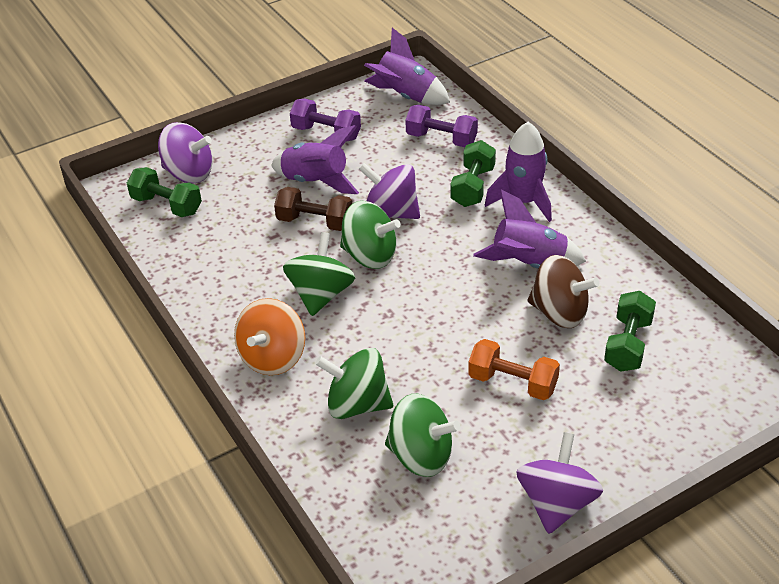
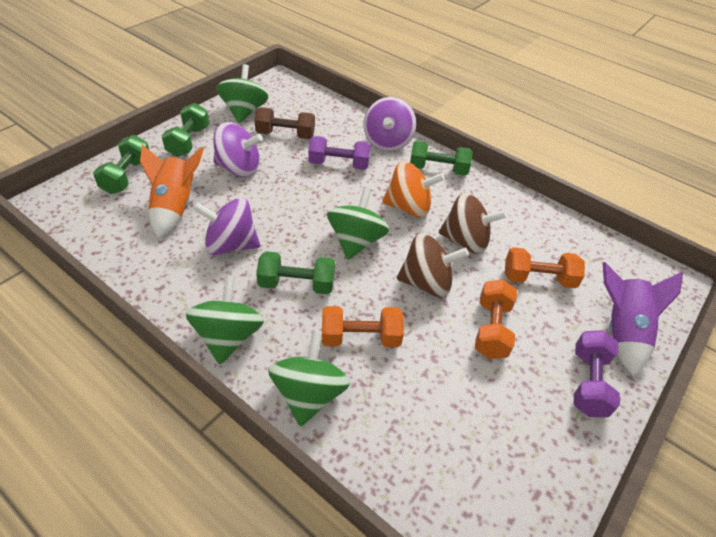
brown spinning top: 1 -> 2
green dumbbell: 3 -> 4
orange dumbbell: 1 -> 3
orange rocket: 0 -> 1
purple rocket: 4 -> 1

